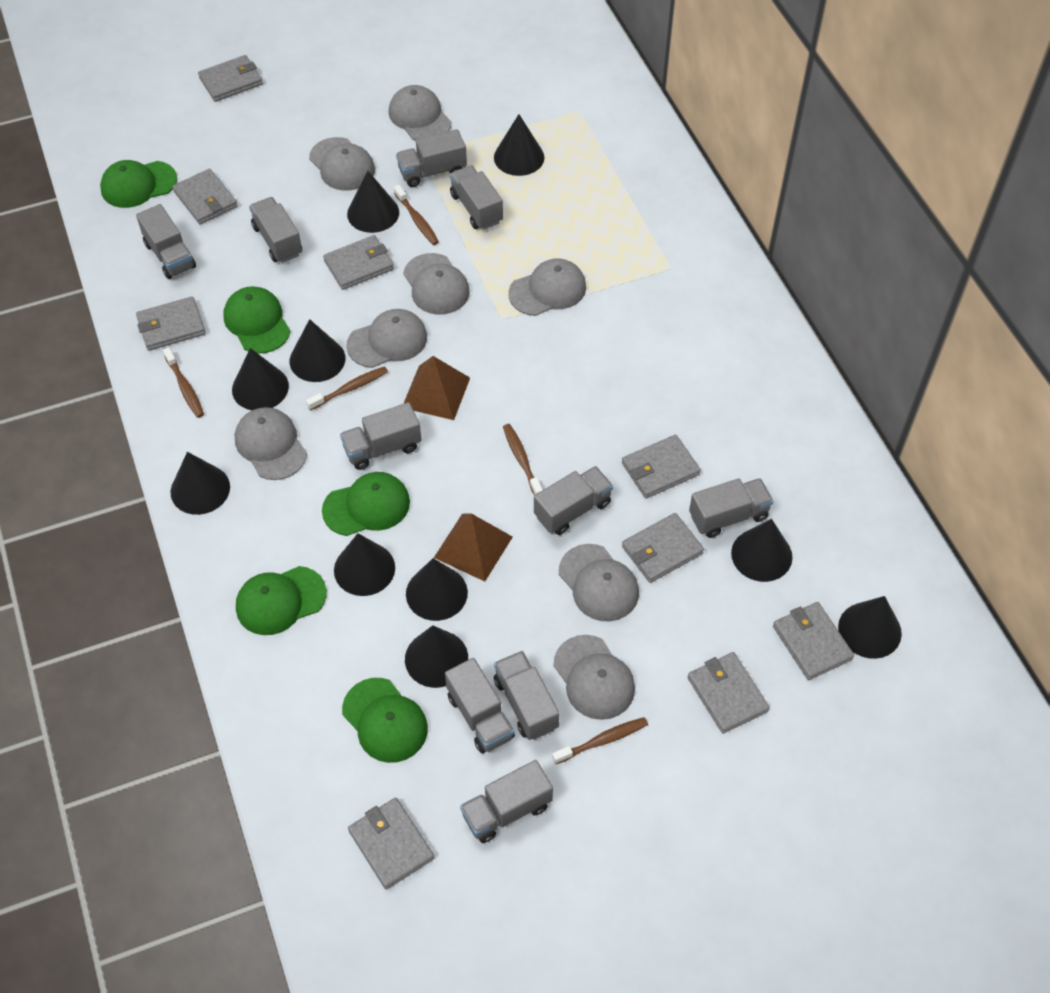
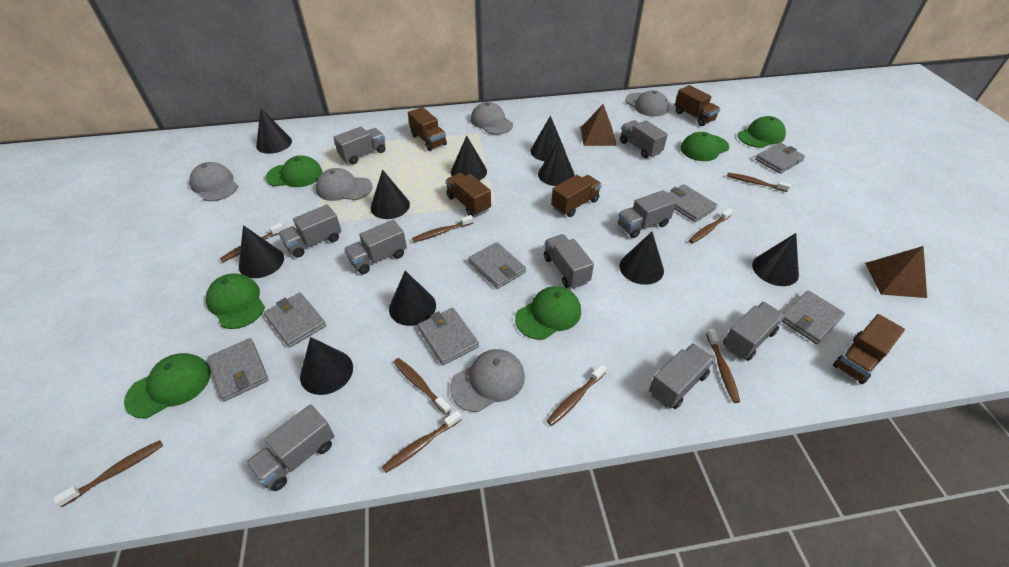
brown toothbrush: 5 -> 9
brown truck: 0 -> 5
green cap: 5 -> 6
grey cap: 8 -> 5
grey truck: 10 -> 9
grey wallet: 9 -> 7

